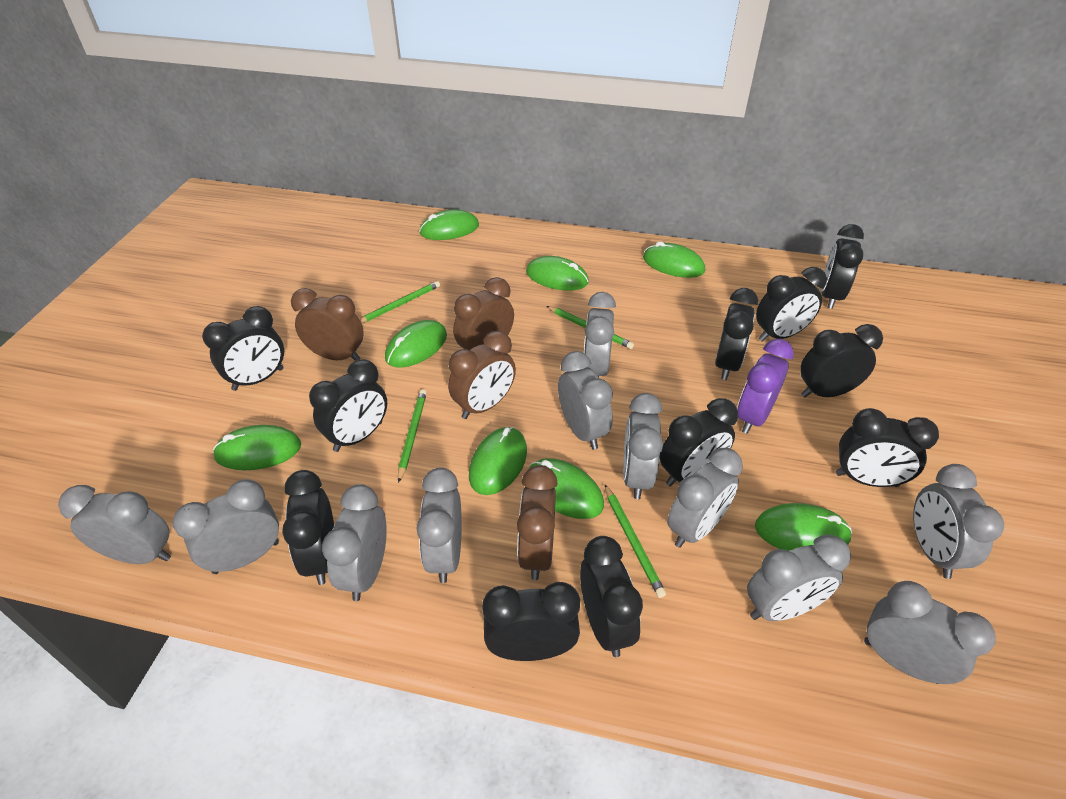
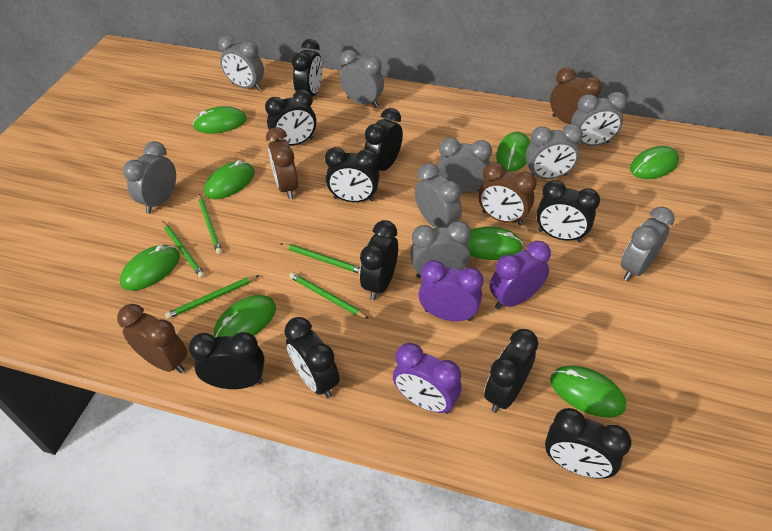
black clock: 11 -> 10
green pencil: 4 -> 5
grey clock: 11 -> 9
purple clock: 1 -> 3

